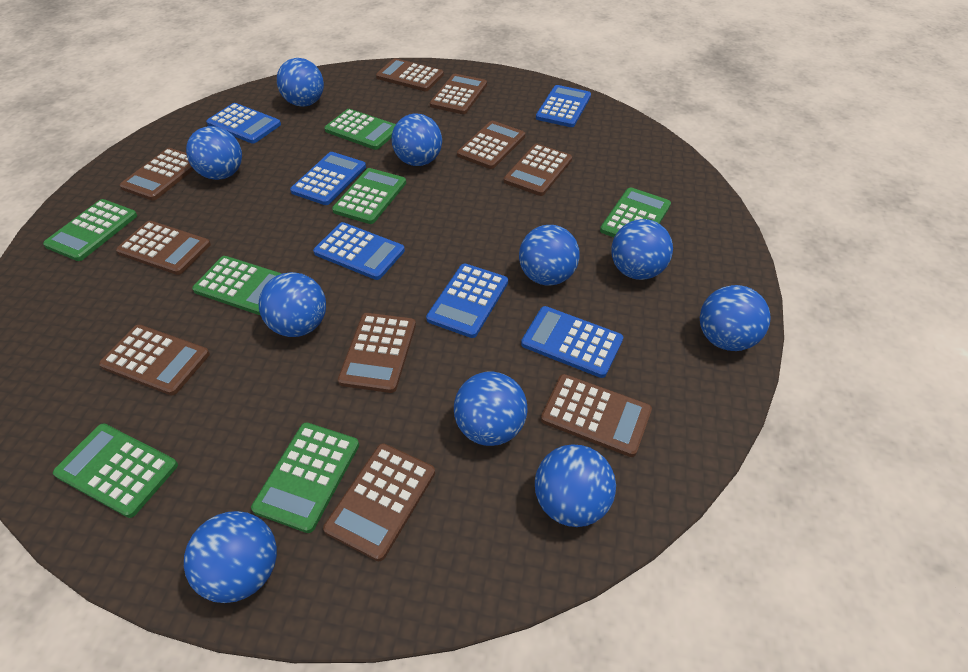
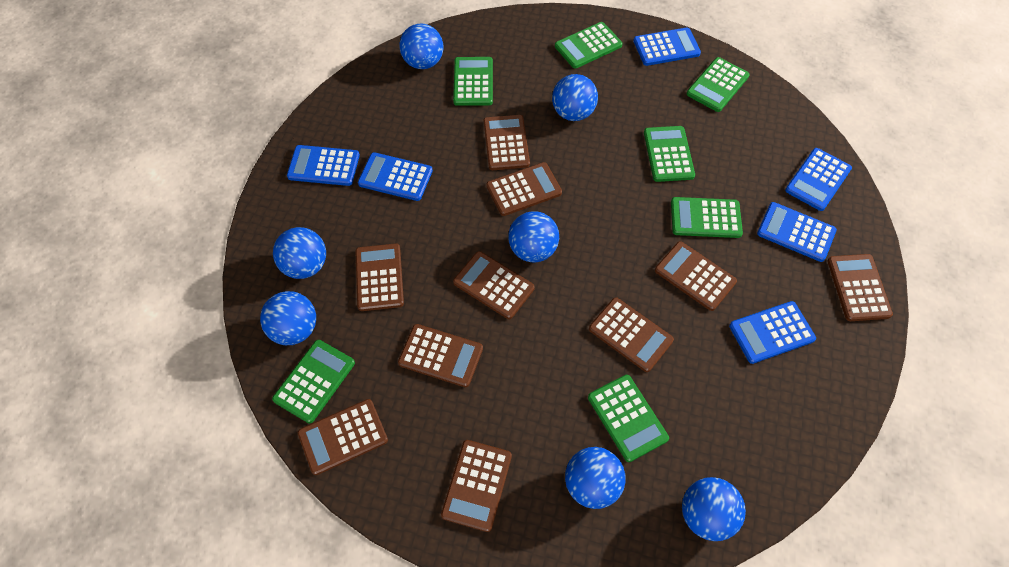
blue ball: 10 -> 7

